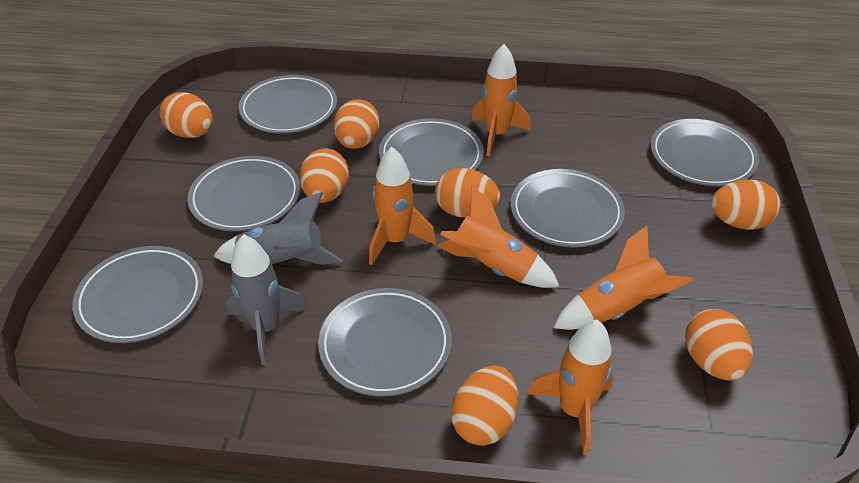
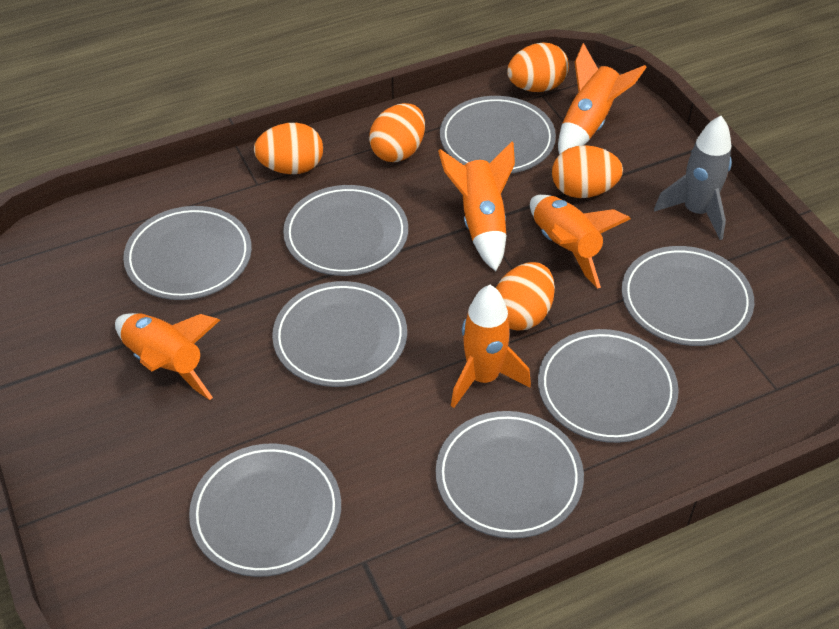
grey plate: 7 -> 8
grey rocket: 2 -> 1
orange egg: 7 -> 5

